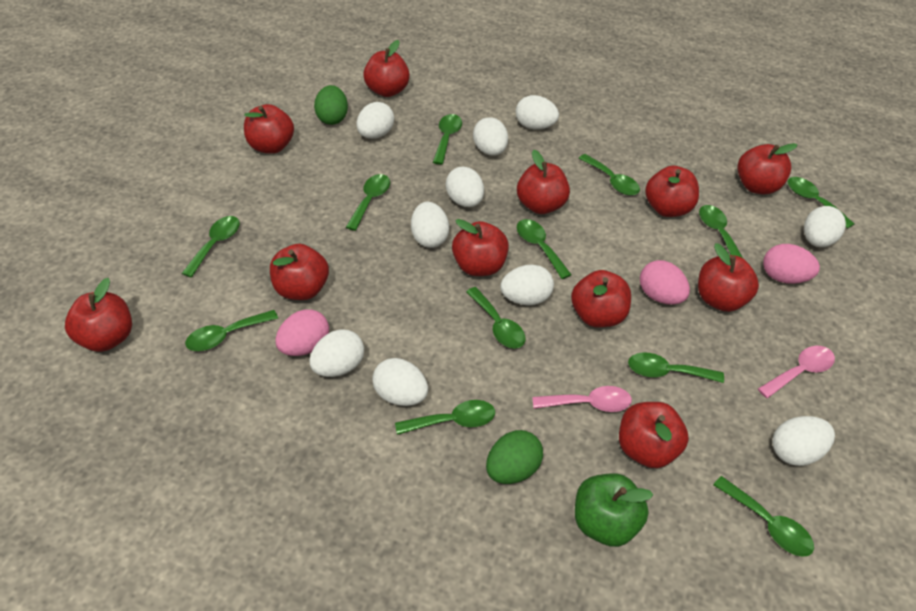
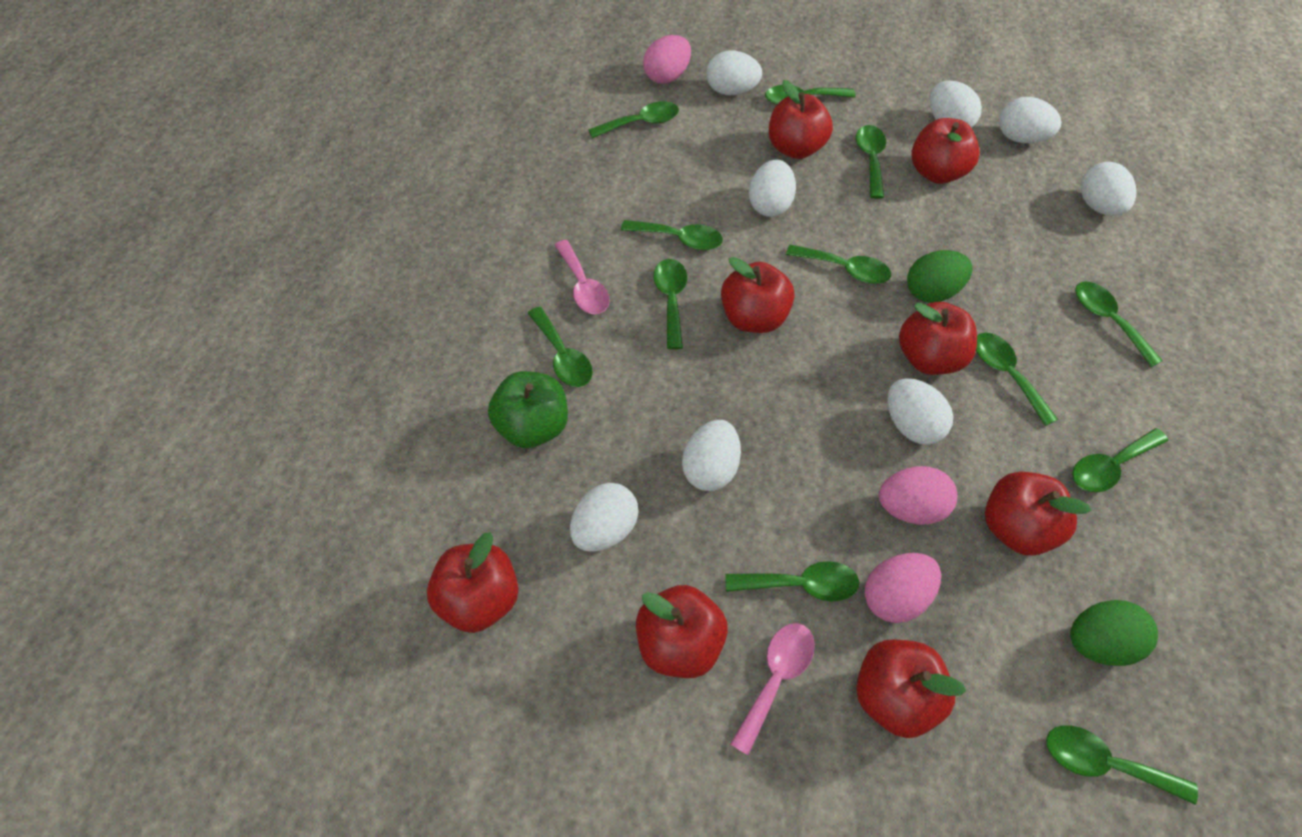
red apple: 11 -> 8
white egg: 10 -> 8

